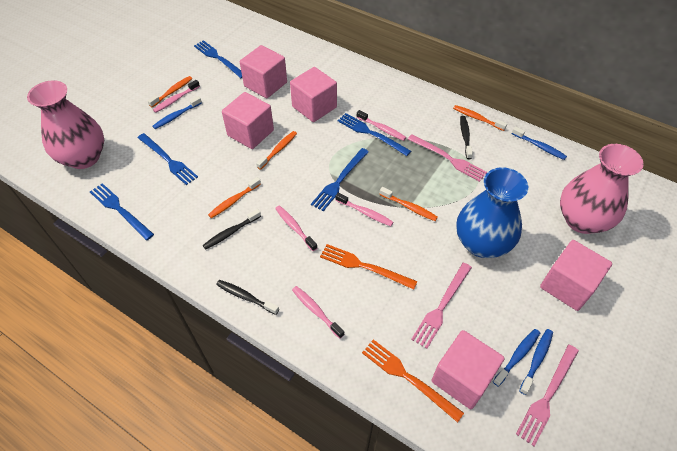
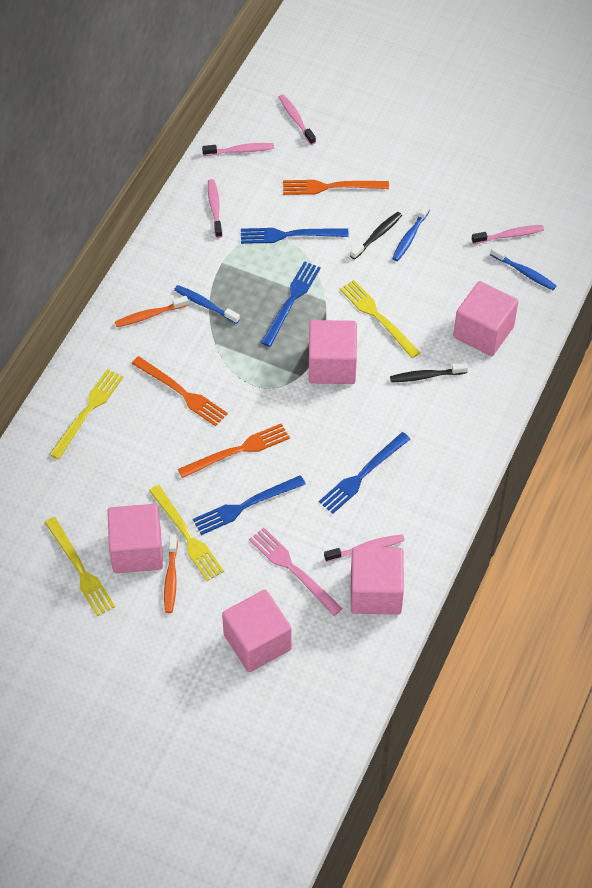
black toothbrush: 3 -> 2
blue fork: 5 -> 4
blue toothbrush: 4 -> 3
blue vase: 1 -> 0
orange fork: 2 -> 3
orange toothbrush: 5 -> 2
pink fork: 3 -> 1
pink vase: 2 -> 0
yellow fork: 0 -> 4

